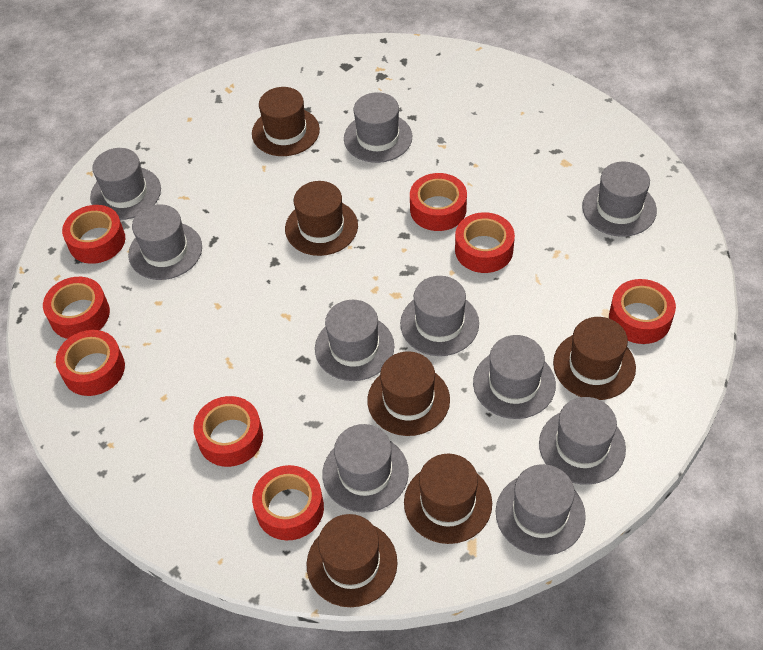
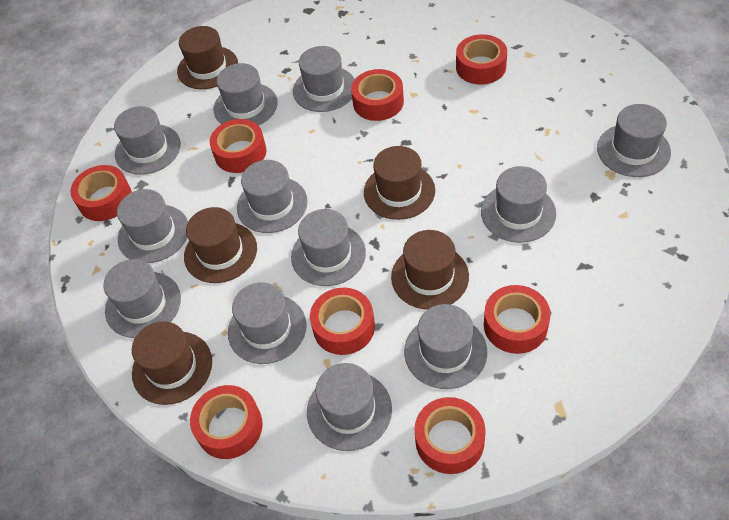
brown hat: 6 -> 5
grey hat: 10 -> 12

